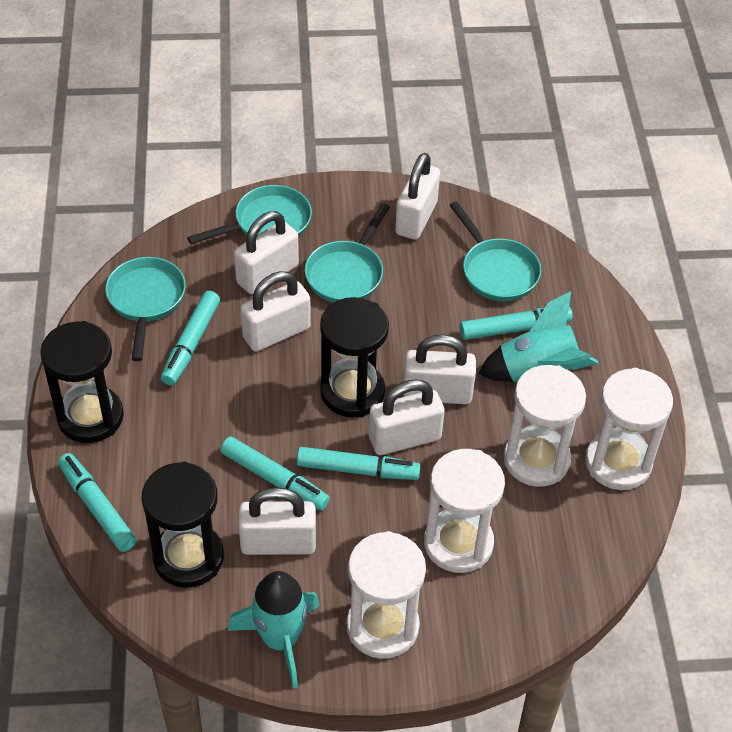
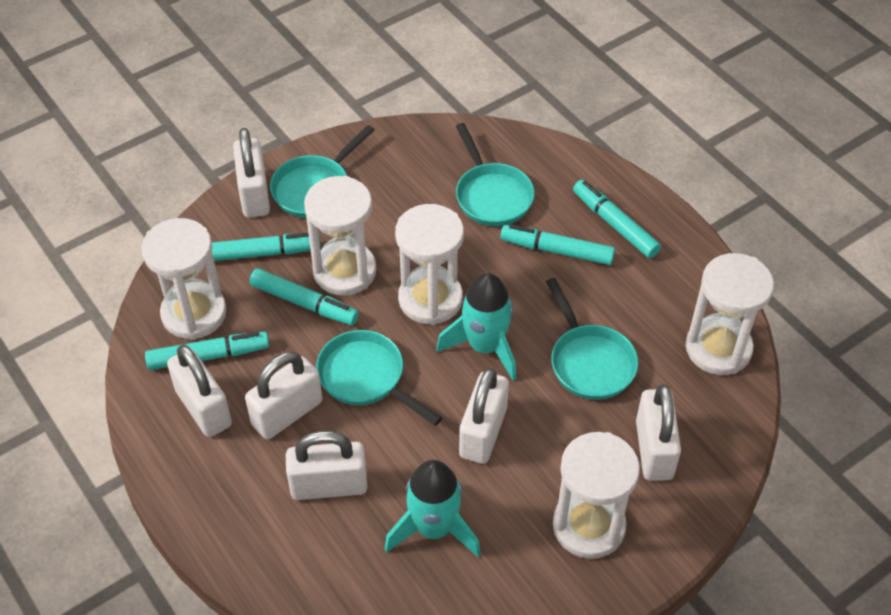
black hourglass: 3 -> 0
white hourglass: 4 -> 5

